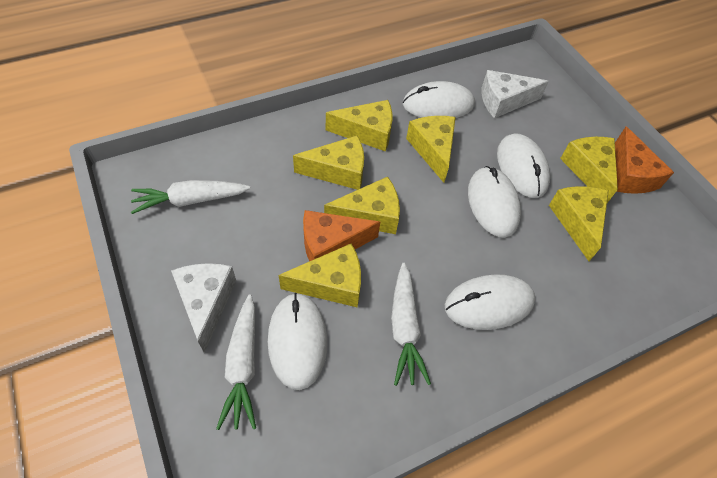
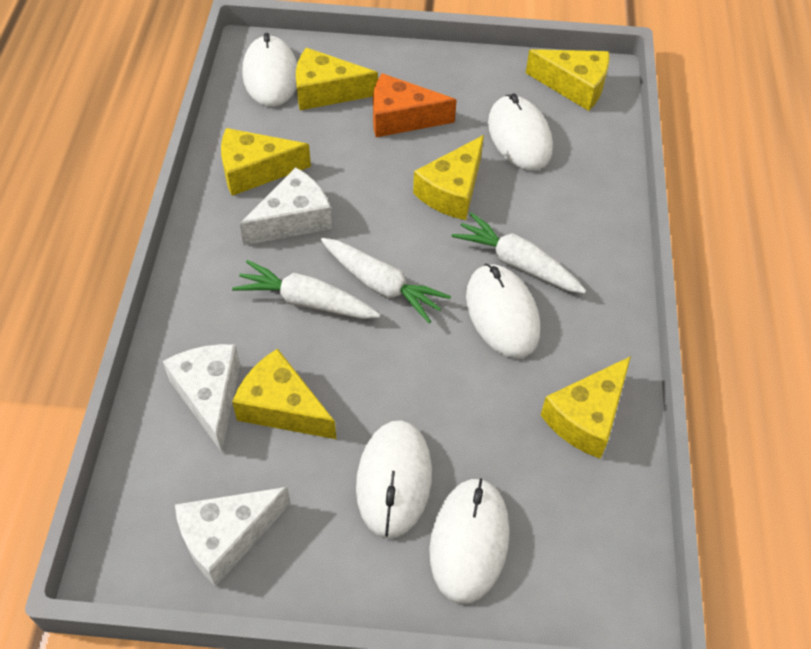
orange cheese: 2 -> 1
white cheese: 2 -> 3
yellow cheese: 7 -> 6

